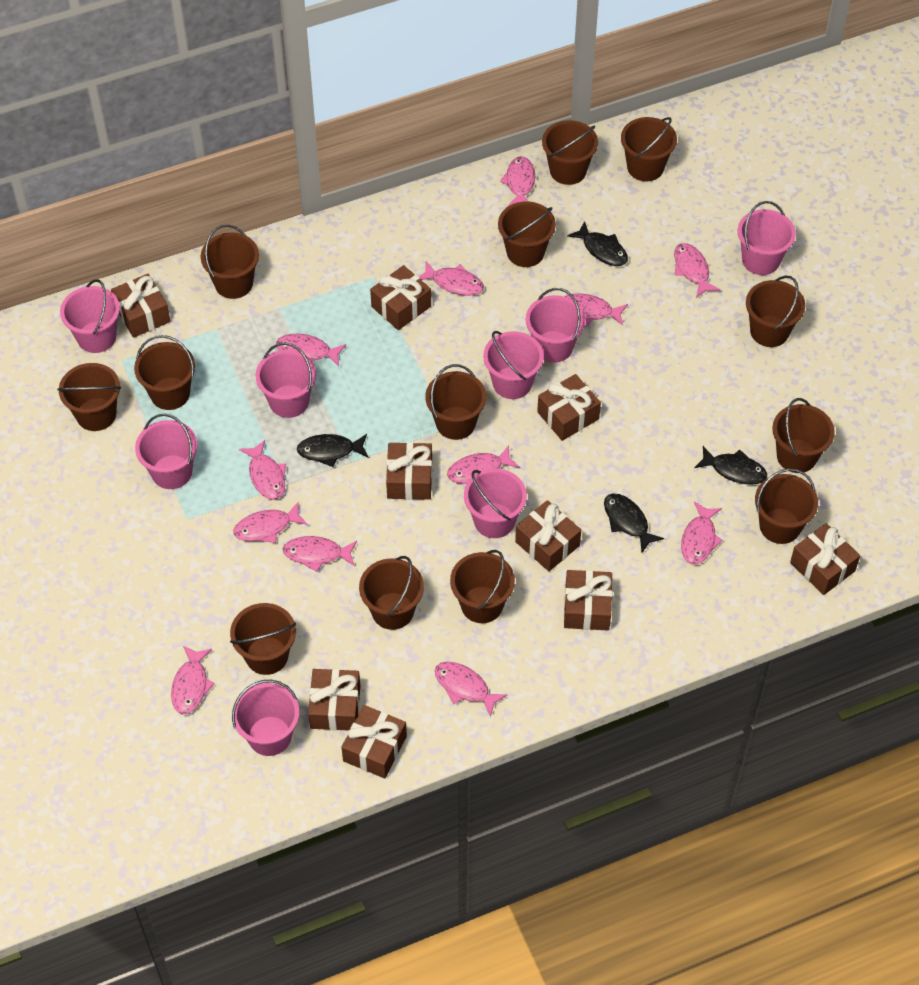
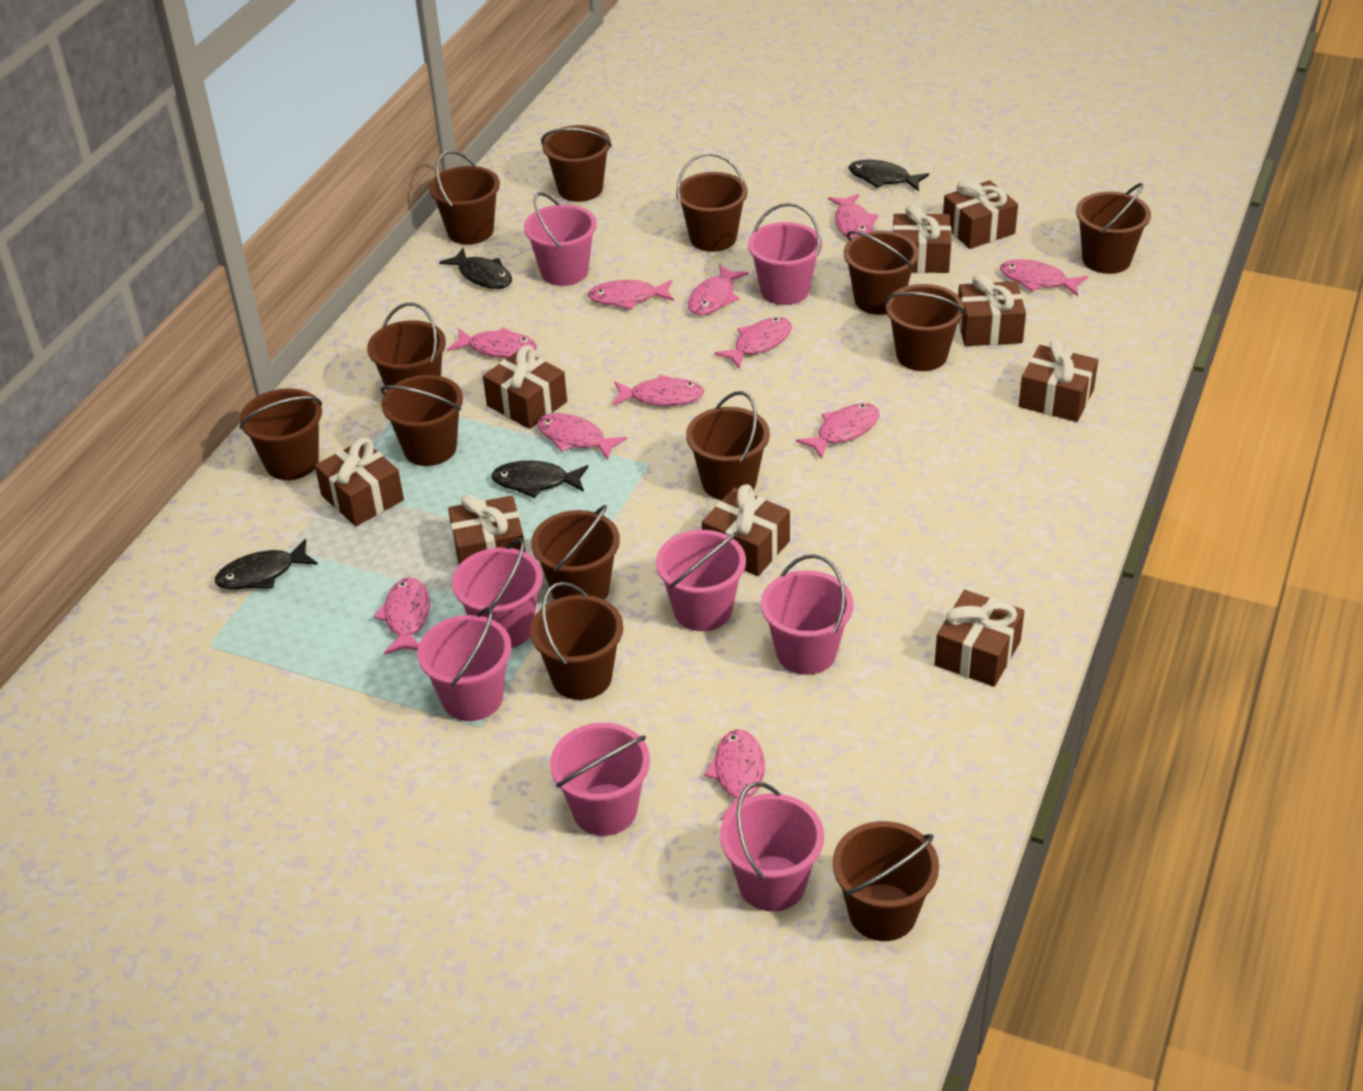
pink fish: 12 -> 11

